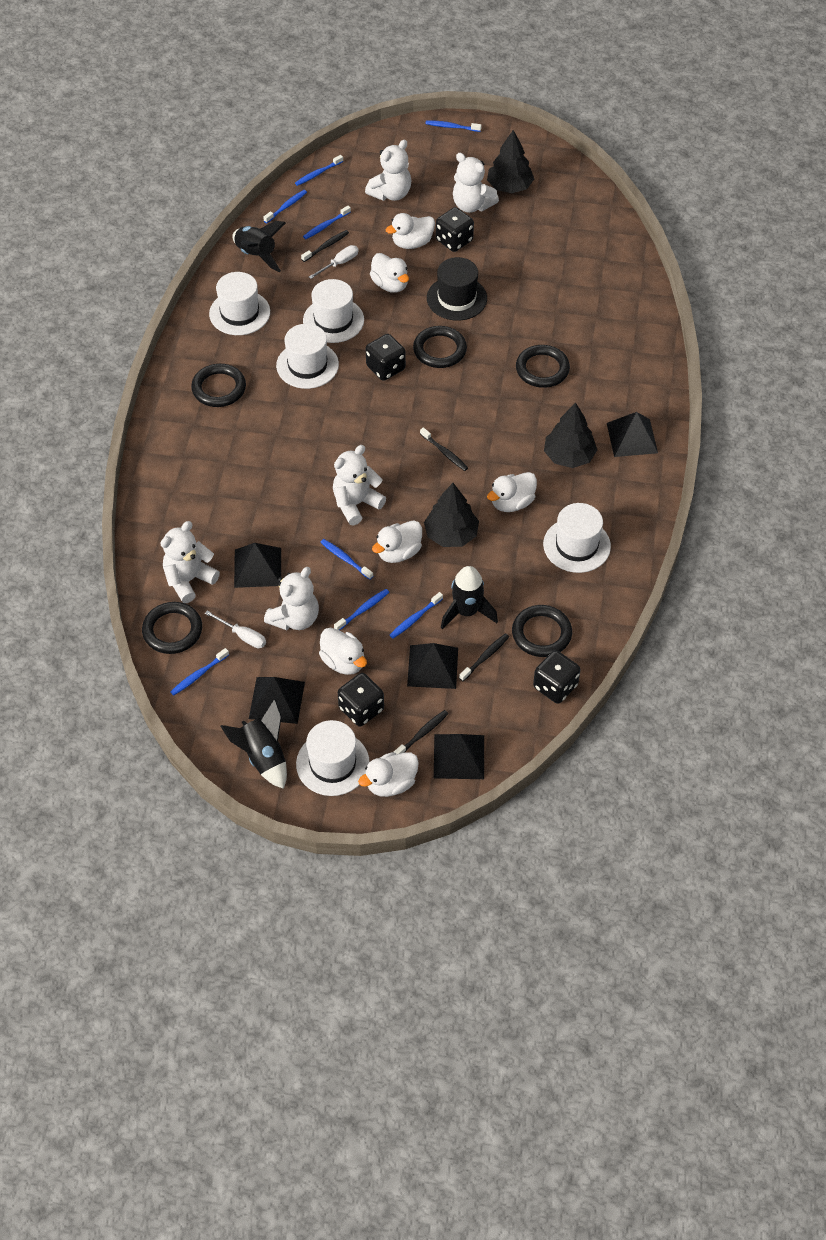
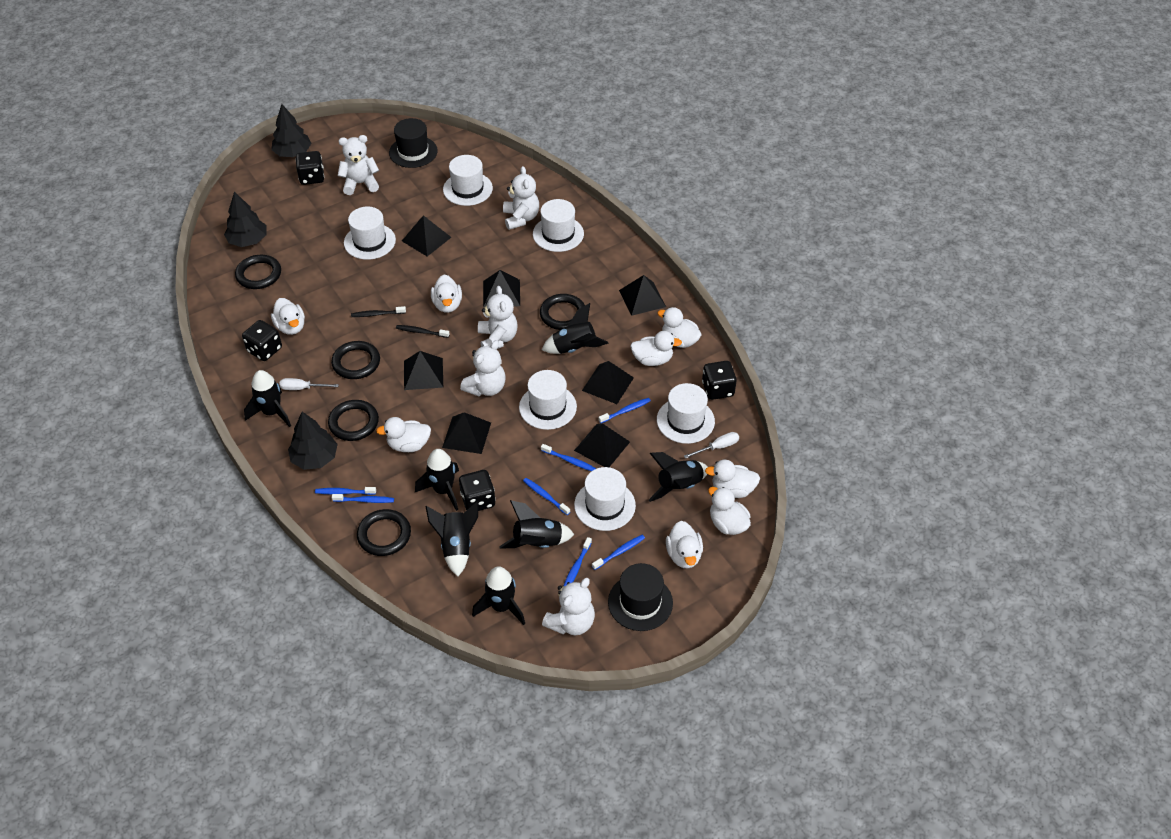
black hat: 1 -> 2
black pyramid: 5 -> 7
black rocket: 3 -> 7
black toothbrush: 4 -> 2
blue toothbrush: 8 -> 7
white duck: 6 -> 8
white hat: 5 -> 6

